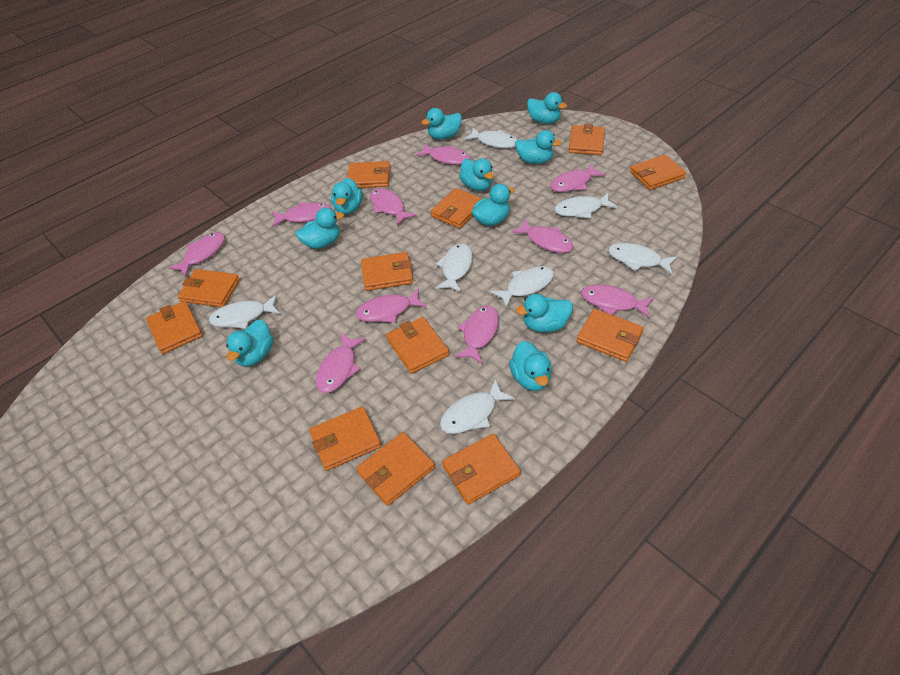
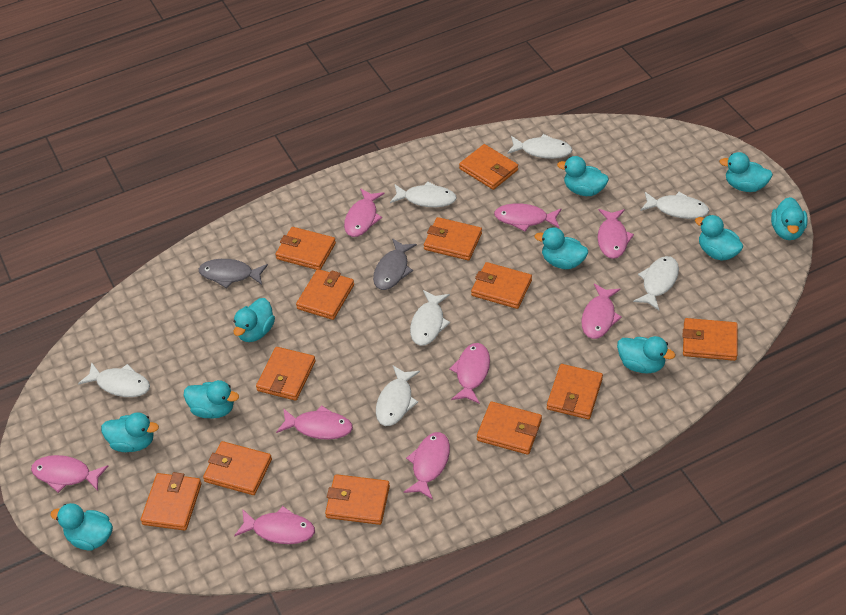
grey fish: 0 -> 2
pink fish: 10 -> 9

